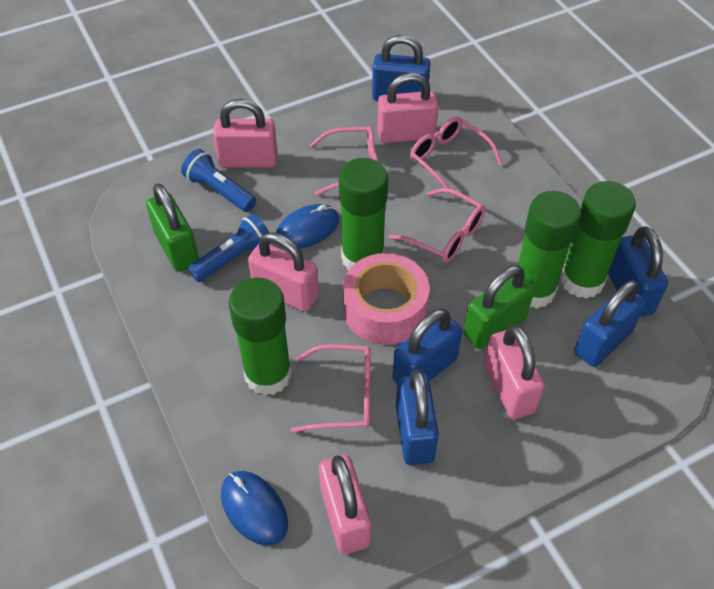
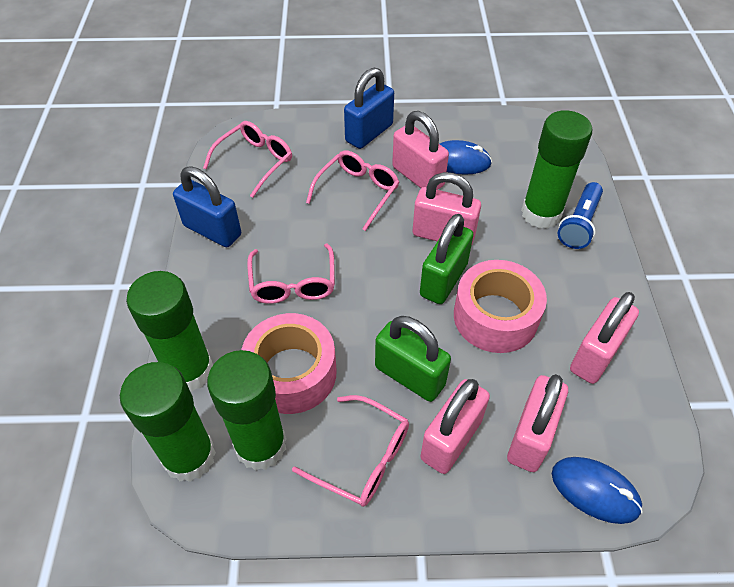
blue flashlight: 2 -> 1
blue padlock: 5 -> 2
pink tape: 1 -> 2

